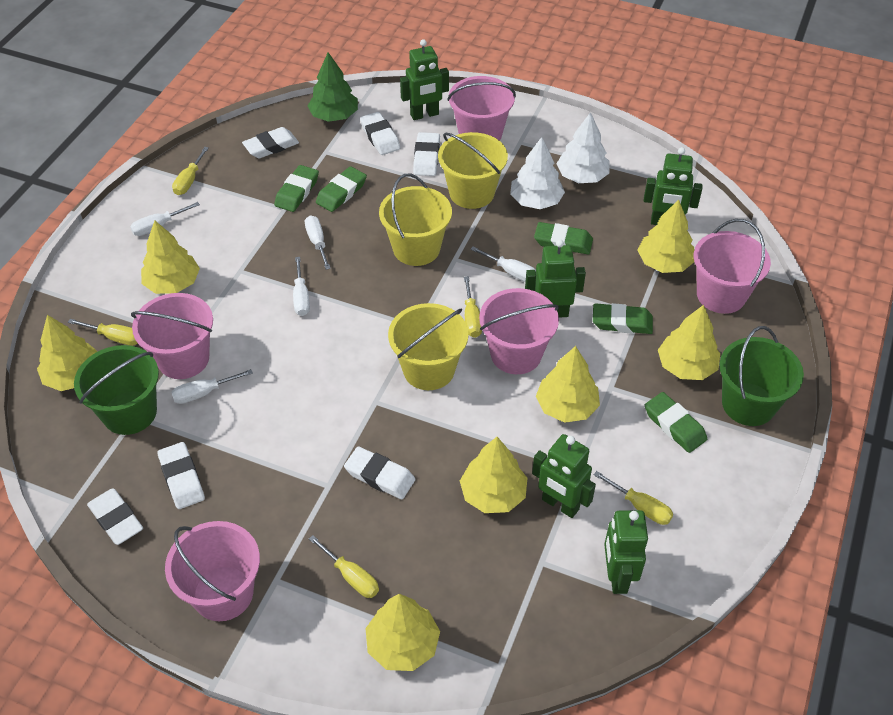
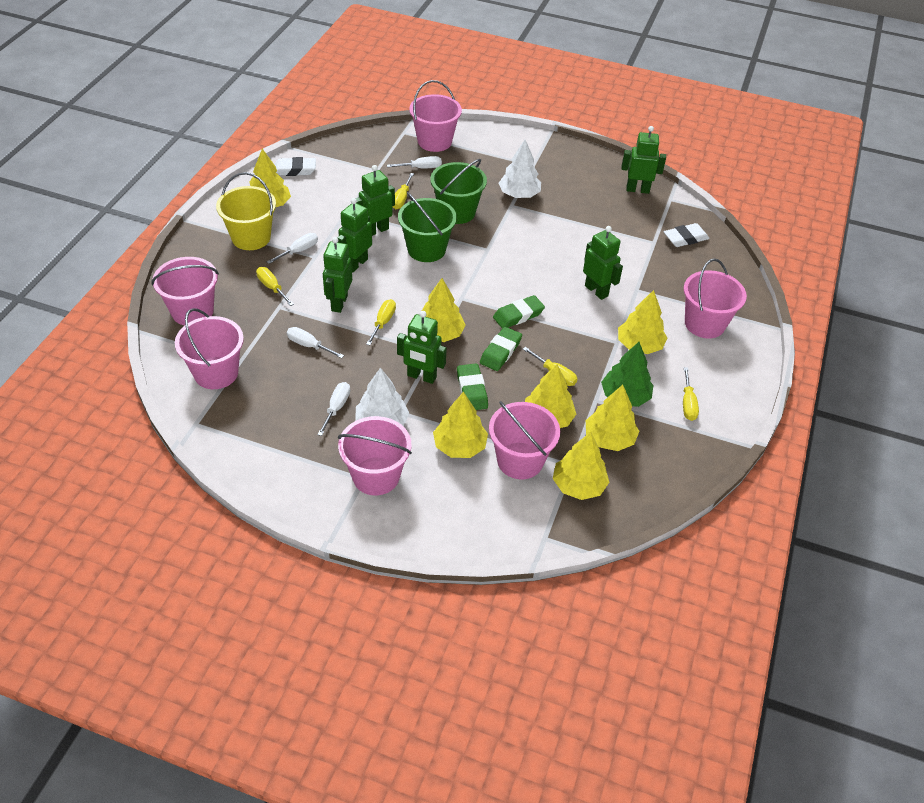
green eraser: 5 -> 3
green robot: 5 -> 6
pink bucket: 5 -> 6
white eraser: 6 -> 2
white screwdriver: 5 -> 4
yellow bucket: 3 -> 1

